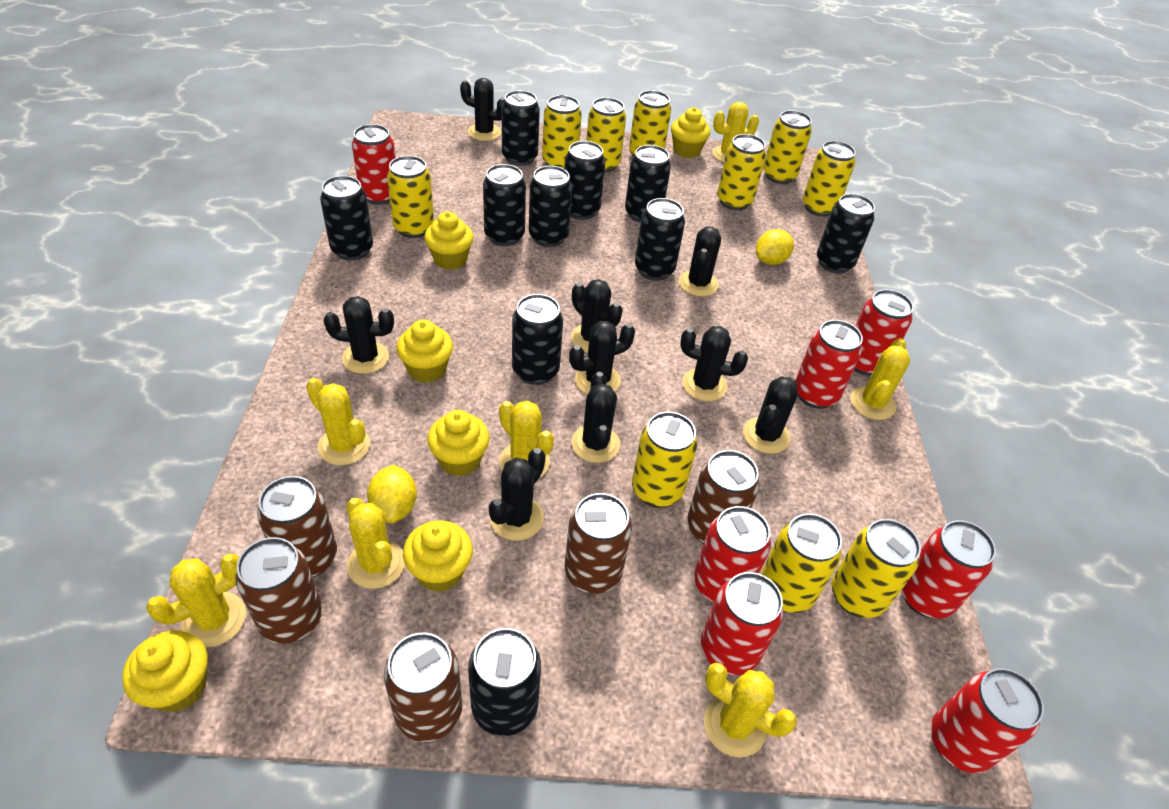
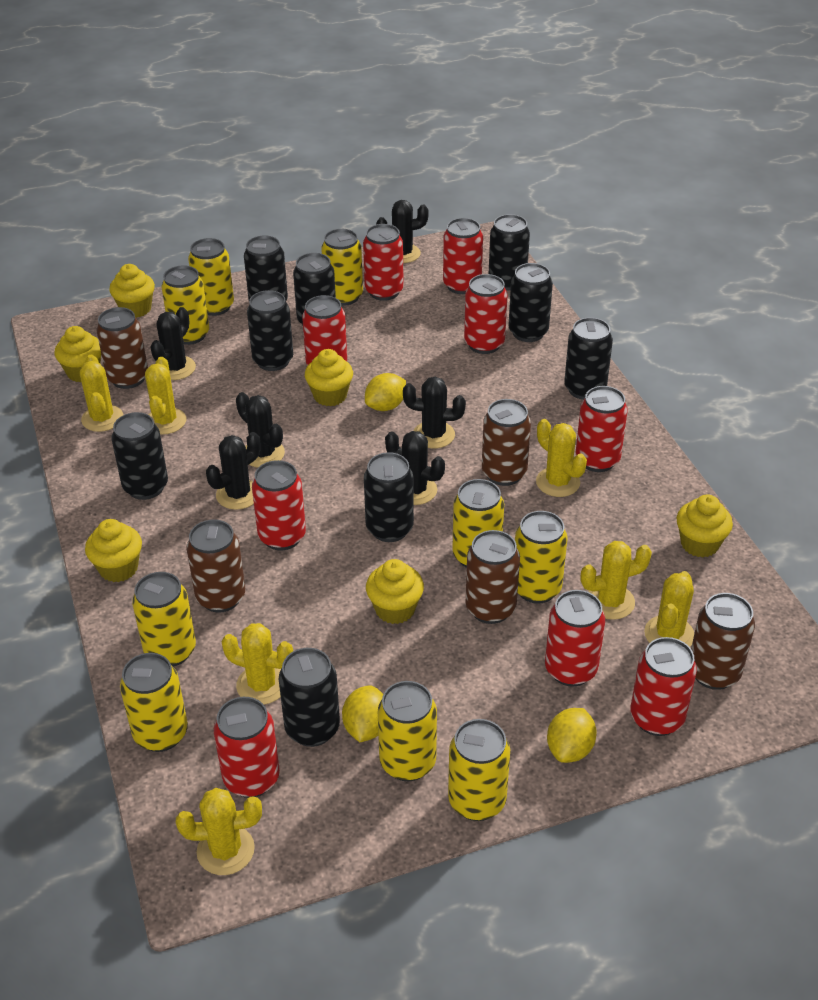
black cactus: 9 -> 6
black can: 10 -> 9
red can: 7 -> 9
yellow can: 10 -> 9
yellow lemon: 2 -> 3

